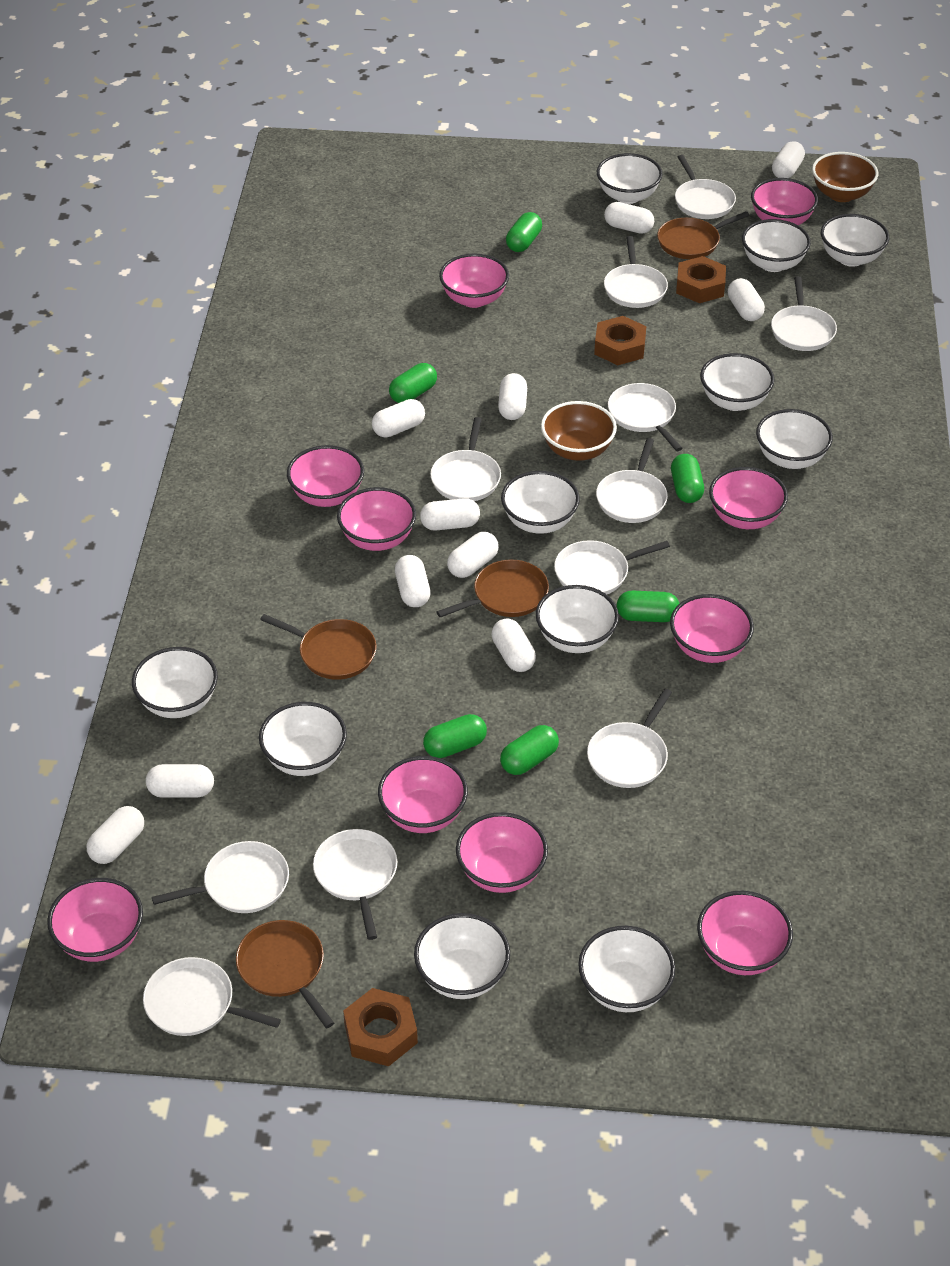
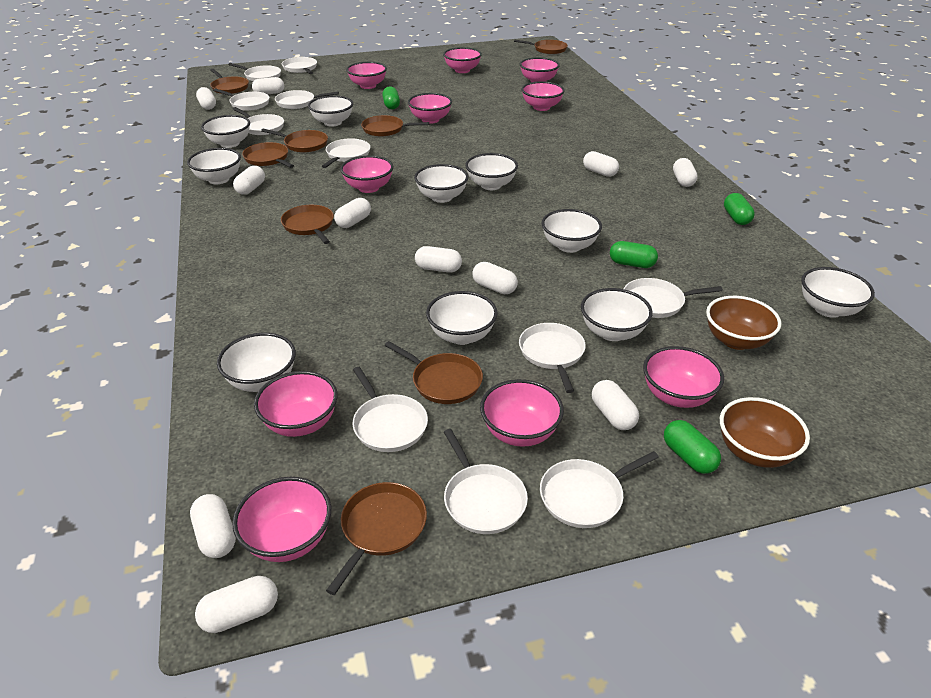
brown nut: 3 -> 0
brown pan: 4 -> 8
green capsule: 6 -> 4
white bowl: 11 -> 10

